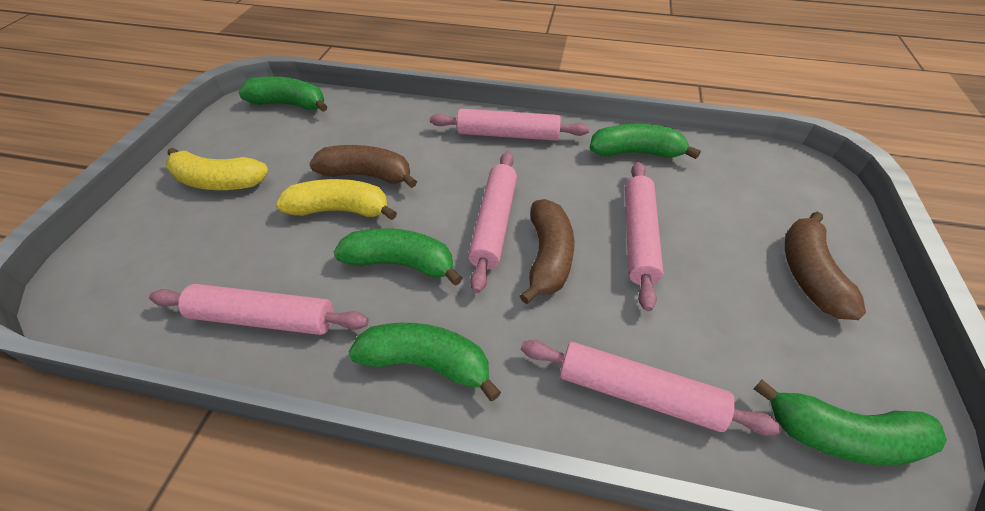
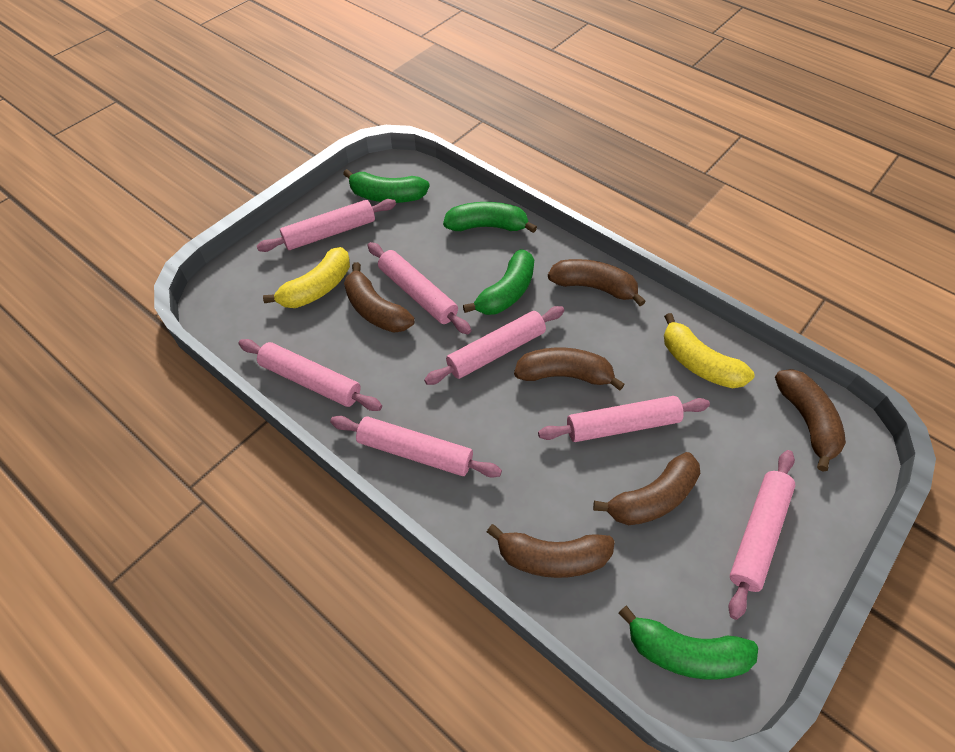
brown banana: 3 -> 6
green banana: 5 -> 4
pink rolling pin: 5 -> 7

